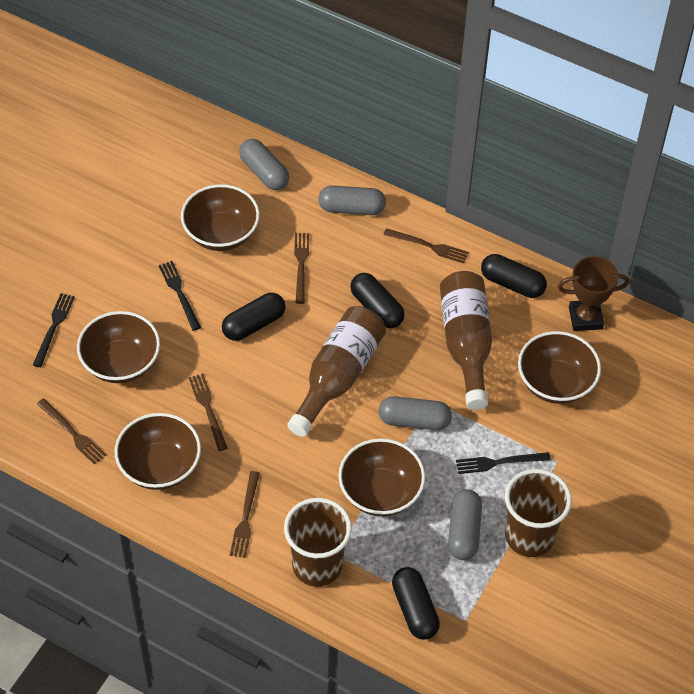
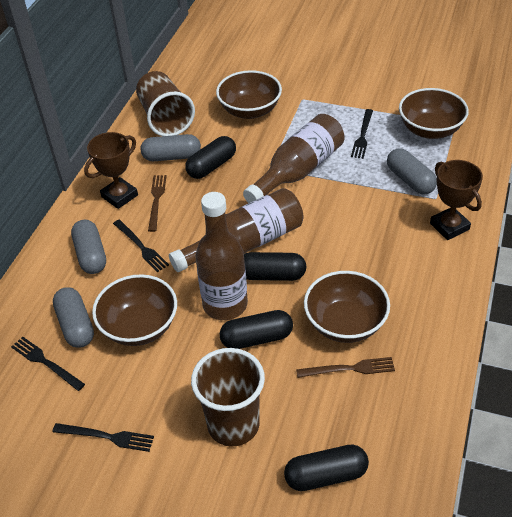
black fork: 3 -> 4
brown bottle: 2 -> 3
brown bowl: 5 -> 4
brown fork: 5 -> 2
brown trophy: 1 -> 2

